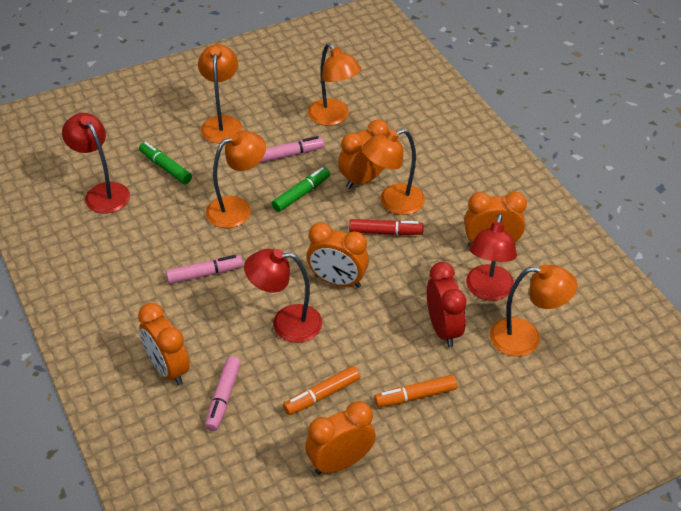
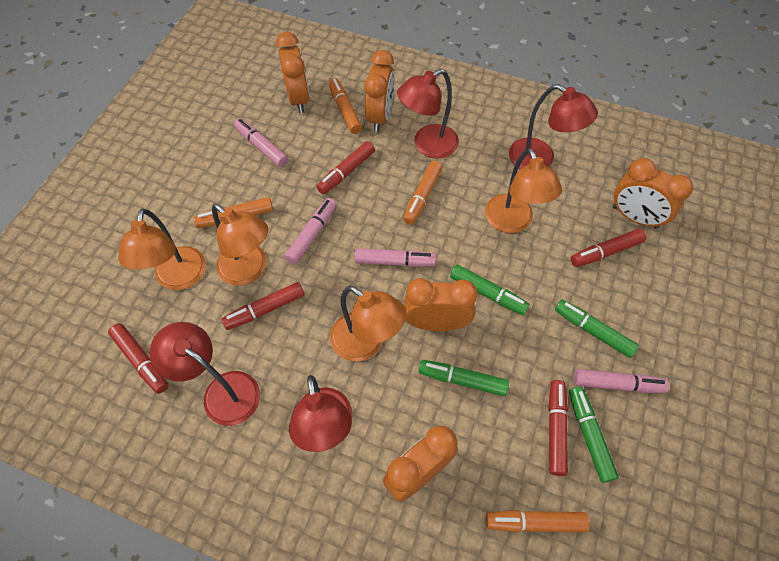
green marker: 2 -> 4
orange lamp: 5 -> 4
orange marker: 2 -> 4
pink marker: 3 -> 4
red clock: 1 -> 0
red lamp: 3 -> 4
red marker: 1 -> 5

